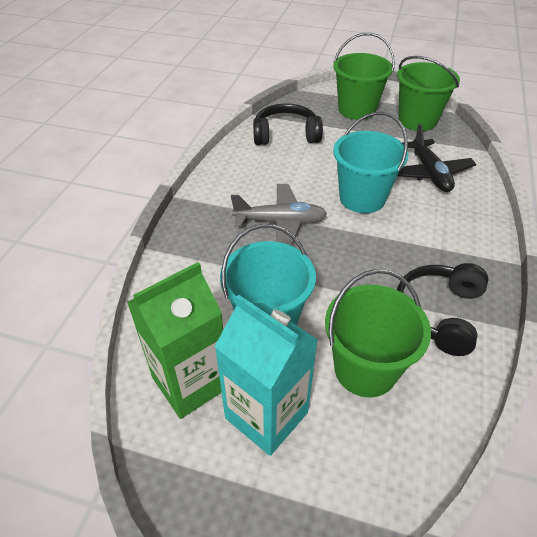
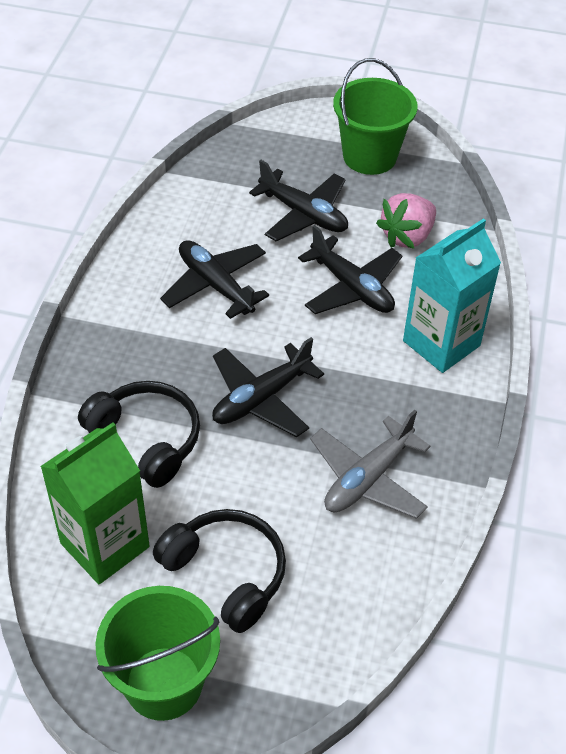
black plane: 1 -> 4
green bucket: 3 -> 2
pink strawberry: 0 -> 1
turquoise bucket: 2 -> 0

